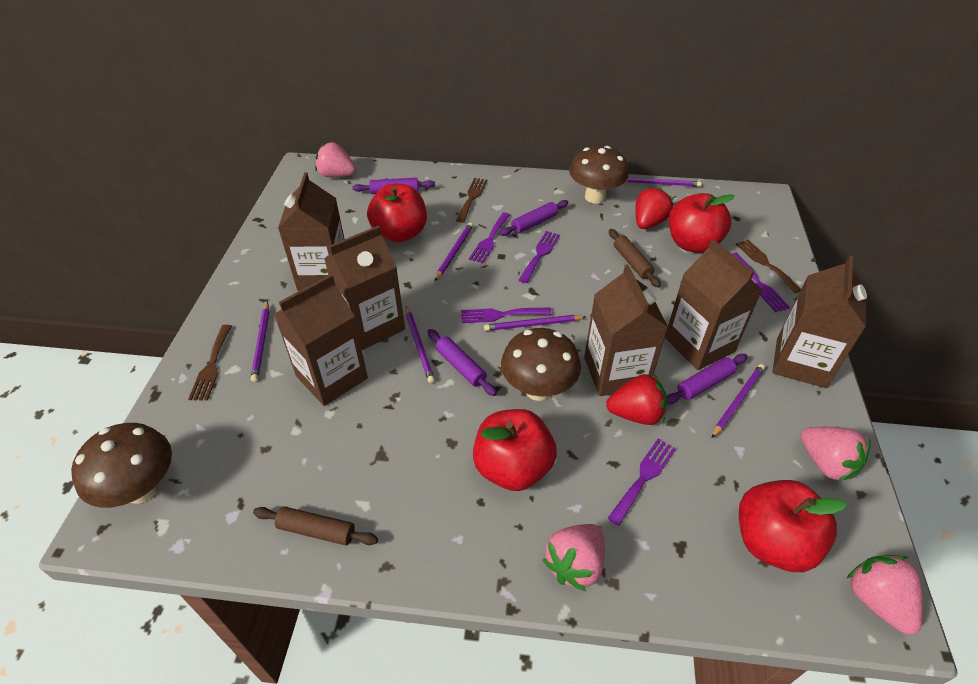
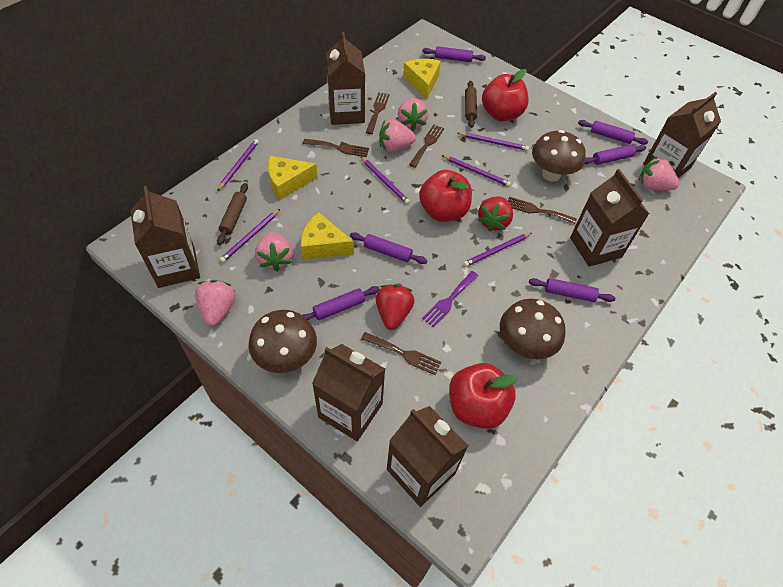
brown fork: 3 -> 5
pink strawberry: 4 -> 5
purple fork: 5 -> 1
purple rolling pin: 4 -> 6
red apple: 4 -> 3
yellow cheese: 0 -> 3

